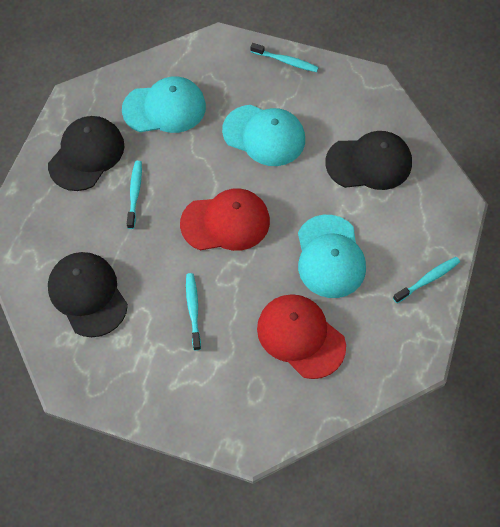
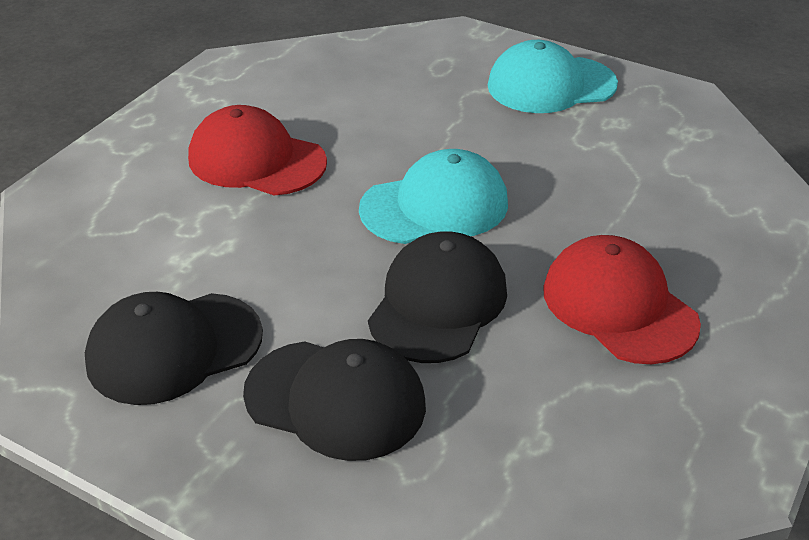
turquoise cap: 3 -> 2
turquoise toothbrush: 4 -> 0

